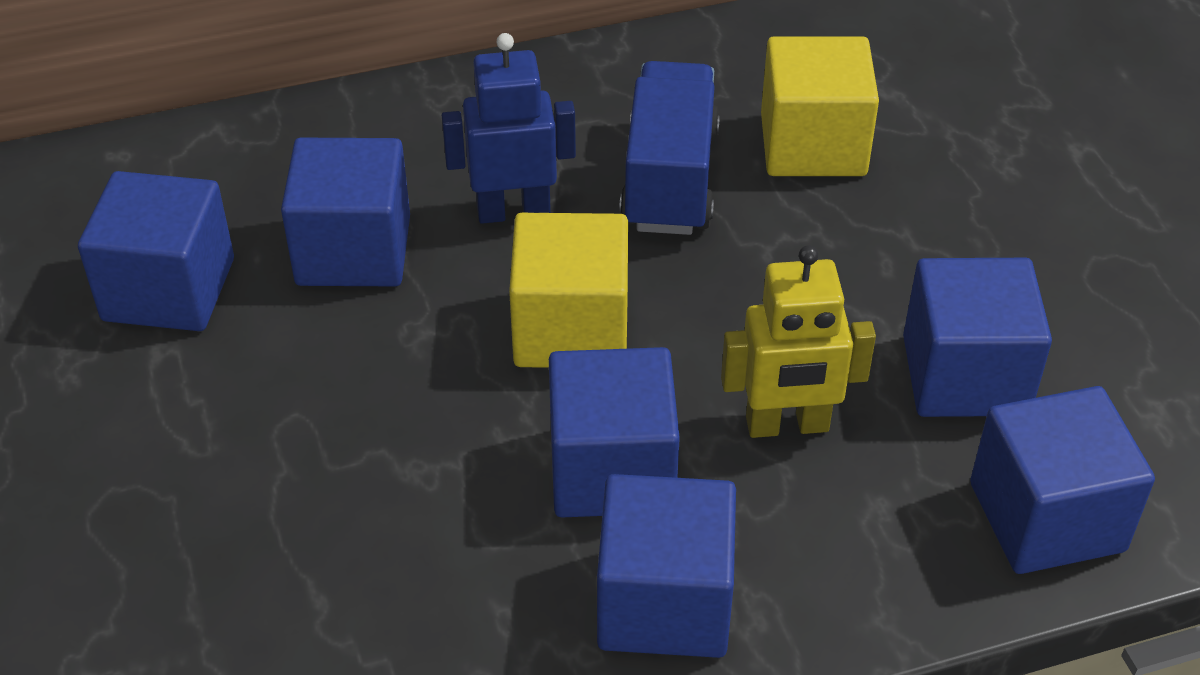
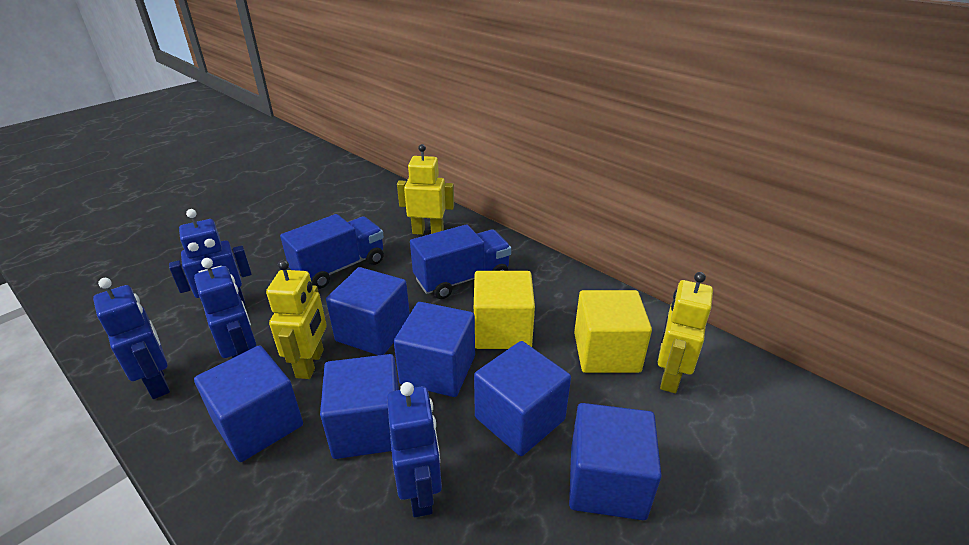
blue robot: 1 -> 4
blue truck: 1 -> 2
yellow robot: 1 -> 3

